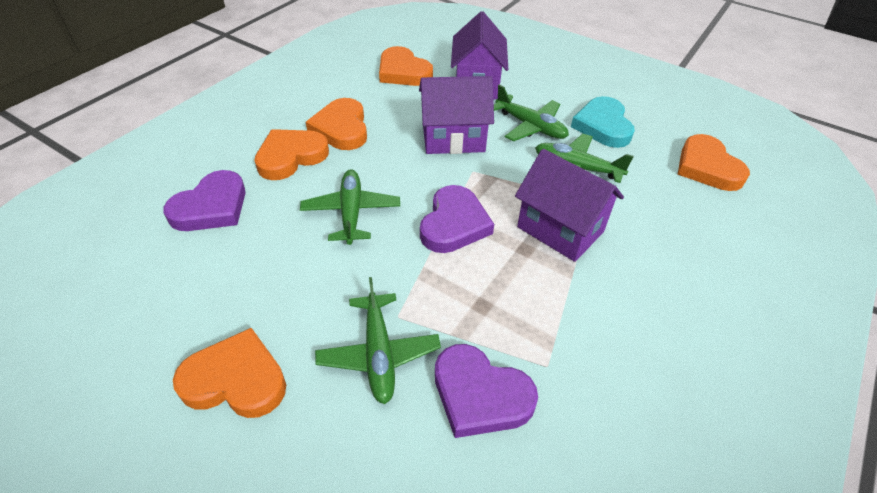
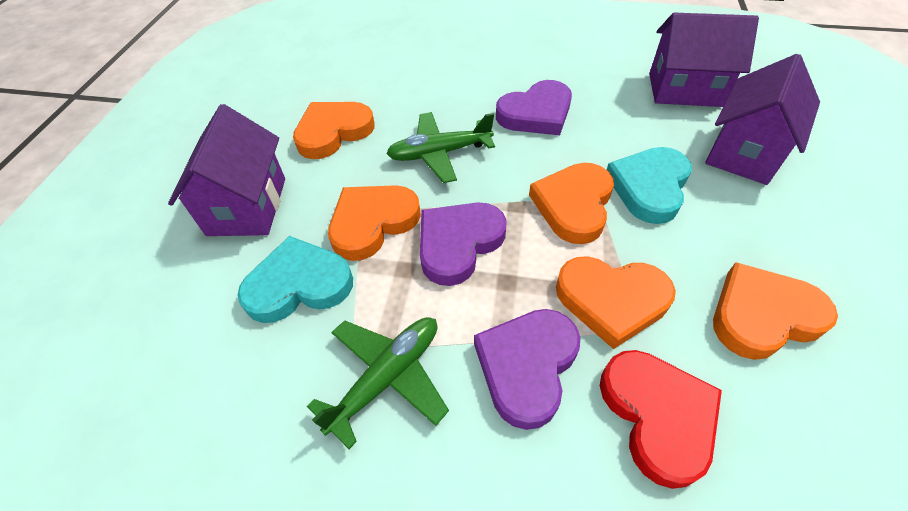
green plane: 4 -> 2
red heart: 0 -> 1
turquoise heart: 1 -> 2

